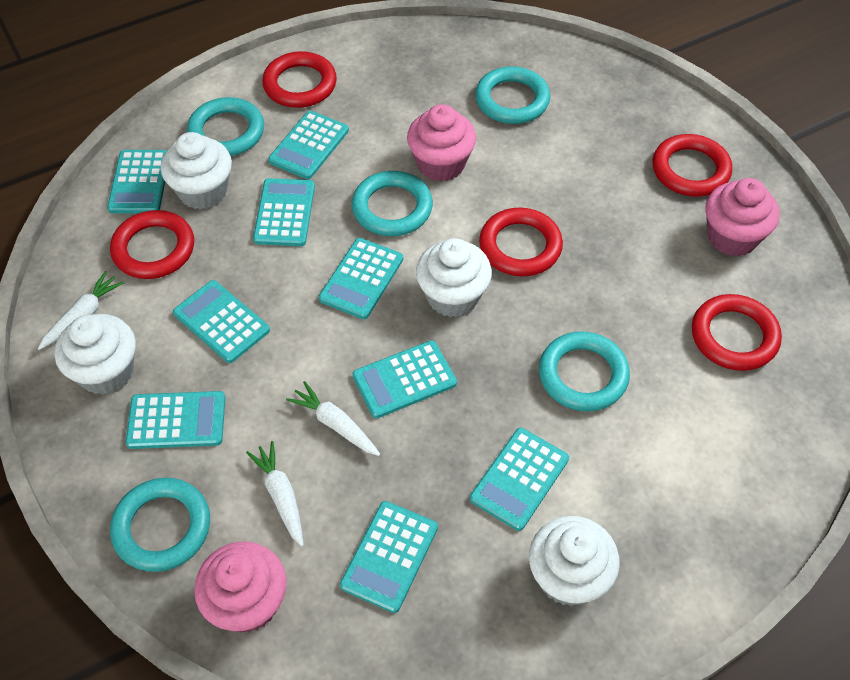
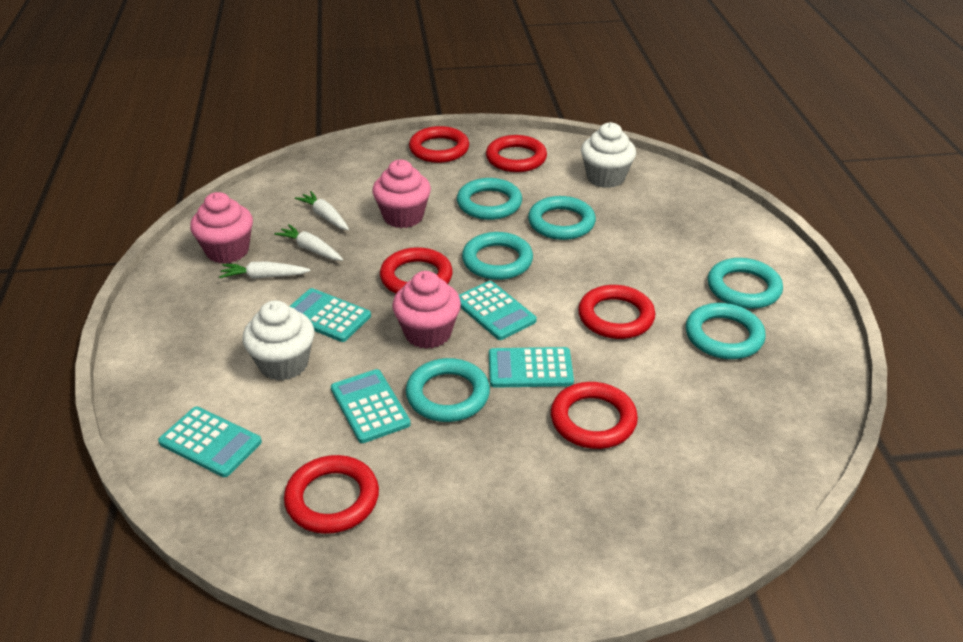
red ring: 5 -> 6
turquoise calculator: 9 -> 5
turquoise ring: 5 -> 6
white cupcake: 4 -> 2

